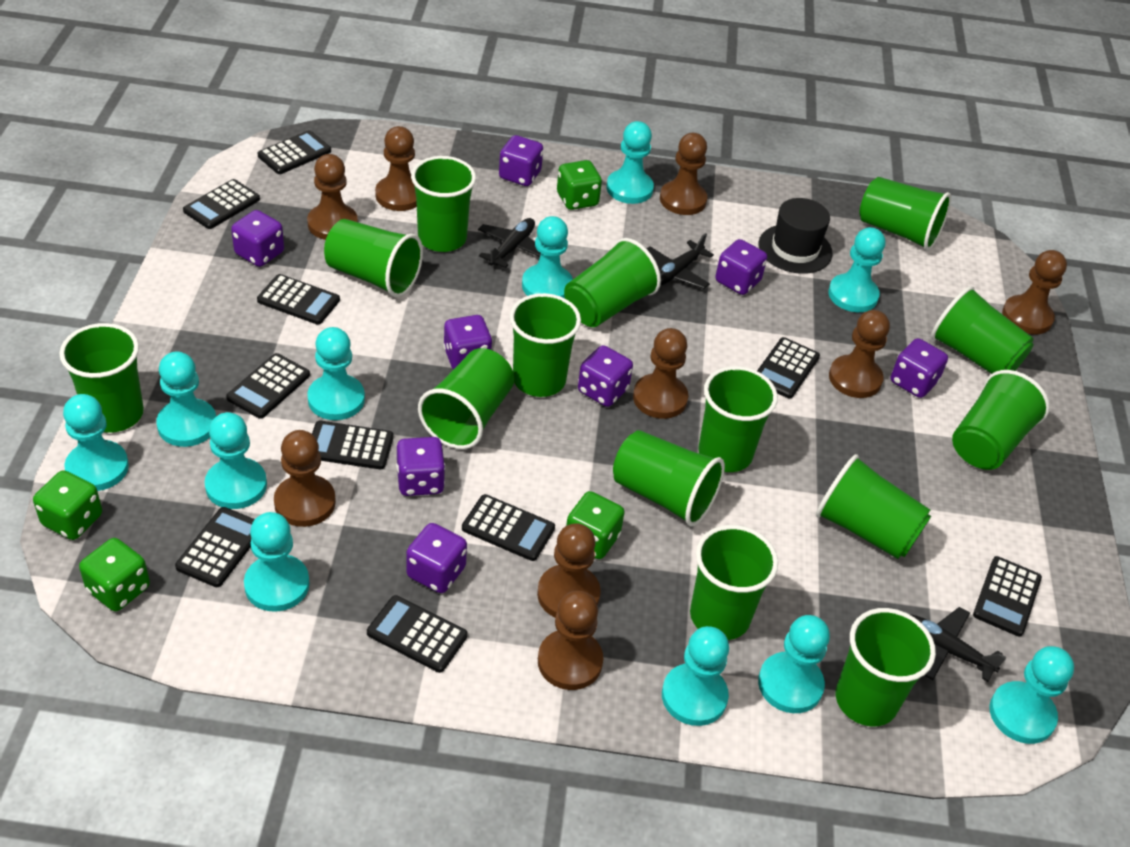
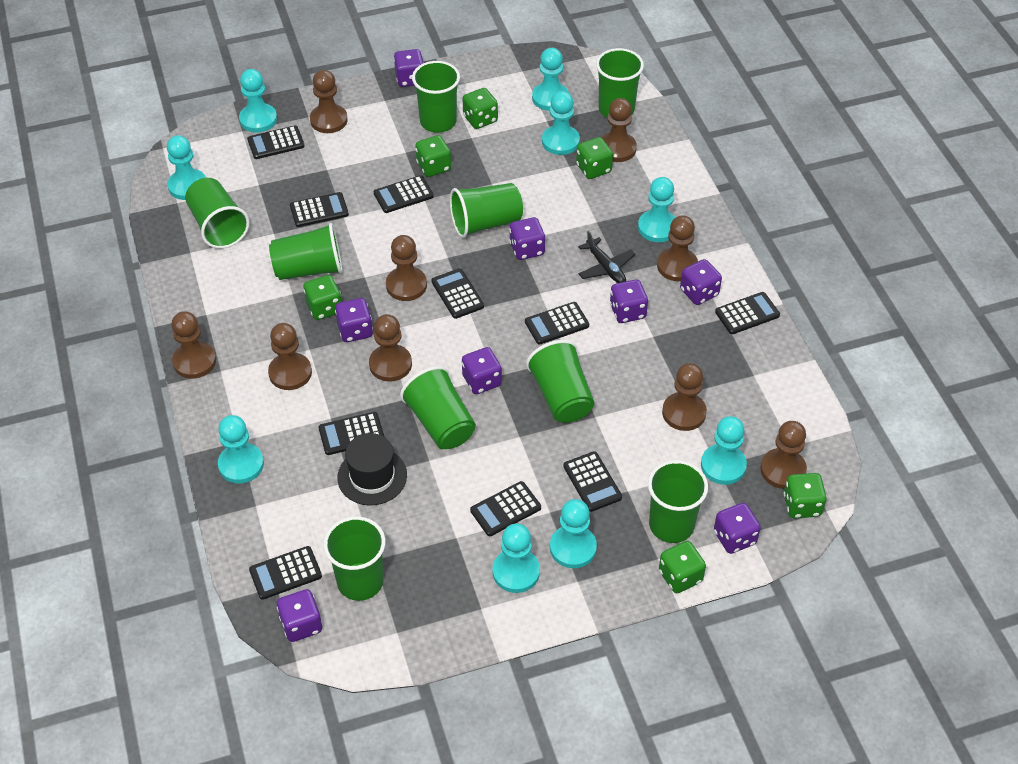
black plane: 3 -> 1
green cup: 14 -> 9
green dice: 4 -> 6
turquoise pawn: 11 -> 9

